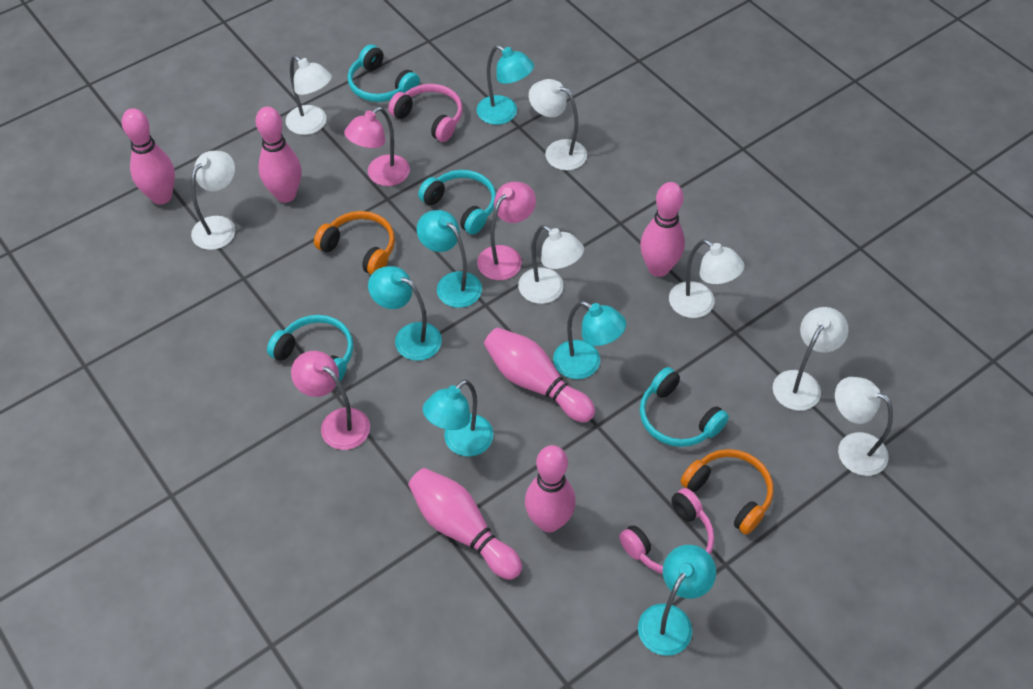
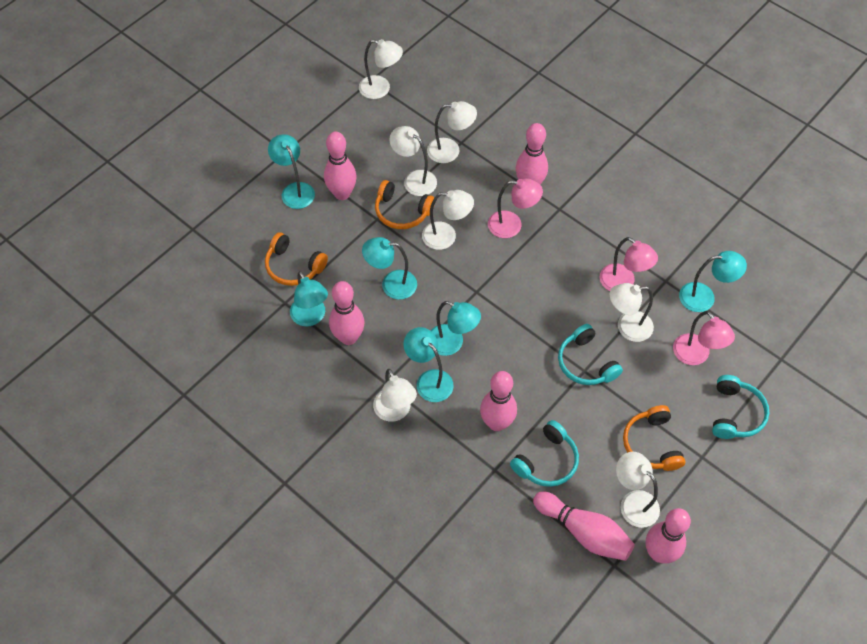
orange headphones: 2 -> 3
pink headphones: 2 -> 0
turquoise headphones: 4 -> 3

